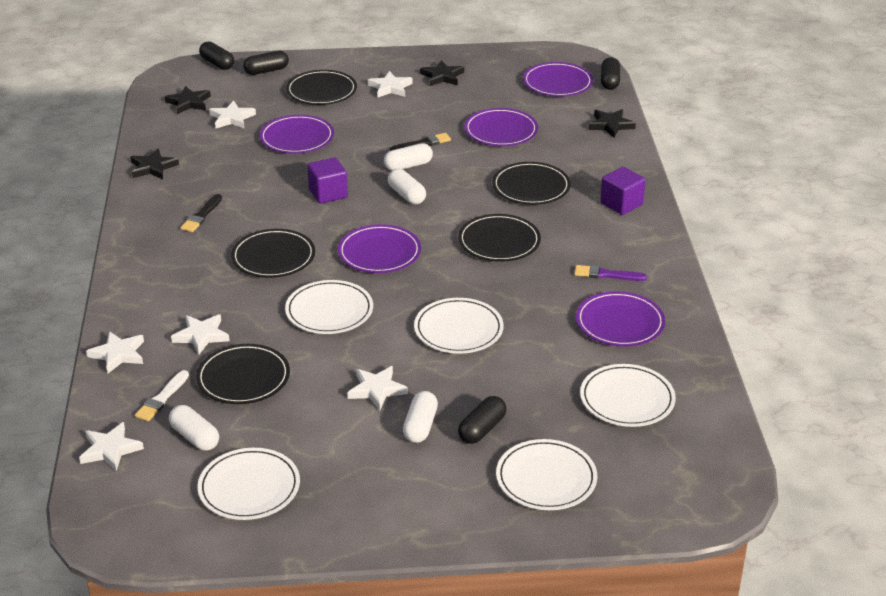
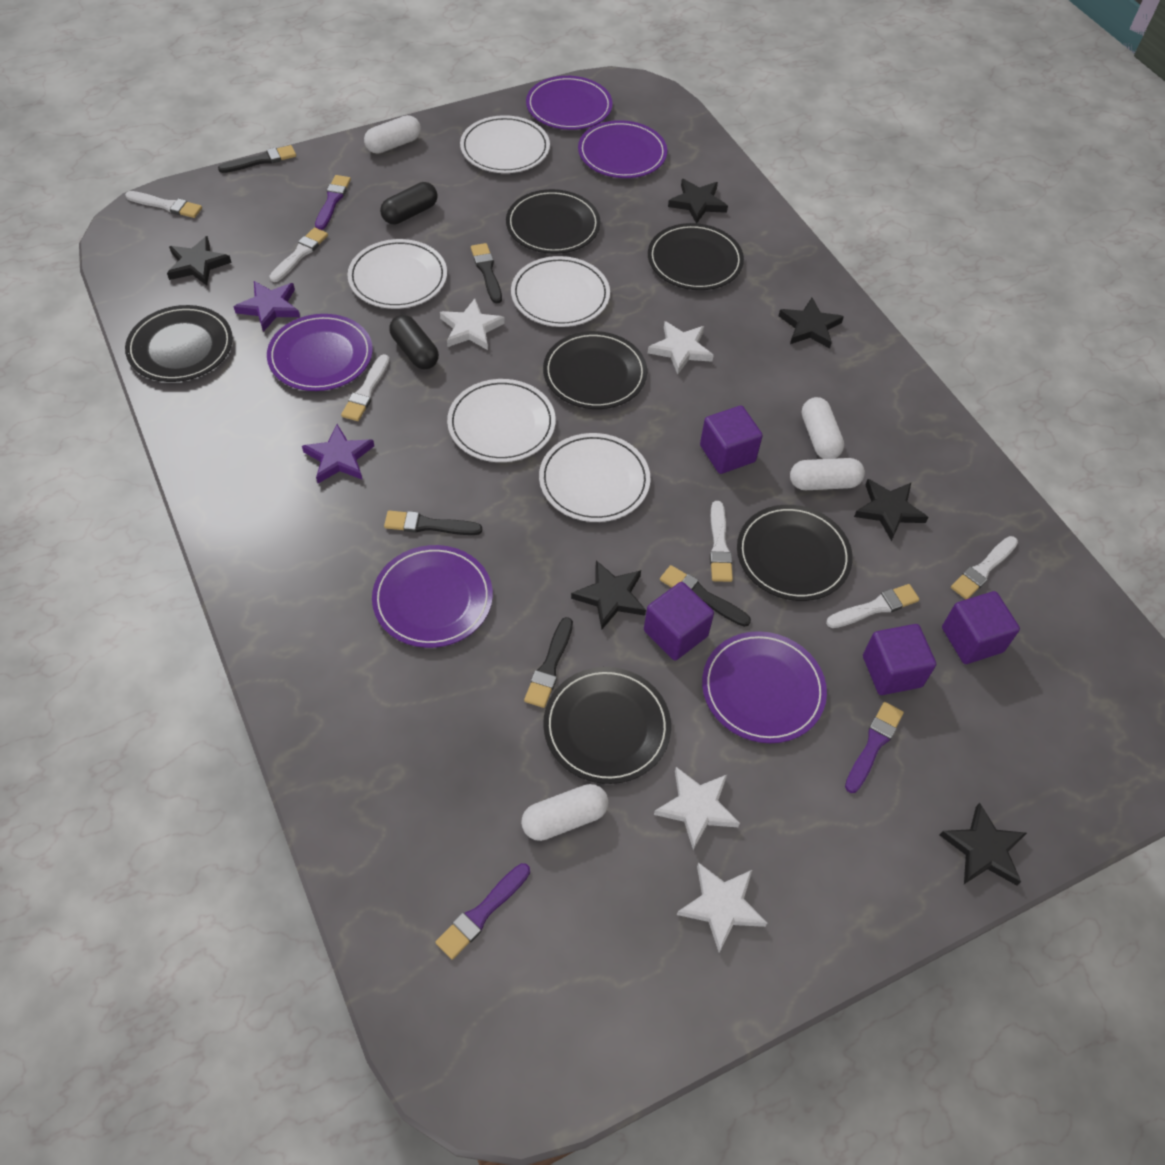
black brush: 2 -> 5
black capsule: 4 -> 2
black plate: 5 -> 6
black star: 4 -> 6
purple brush: 1 -> 3
purple cube: 2 -> 4
purple star: 0 -> 2
white brush: 1 -> 6
white star: 6 -> 4

